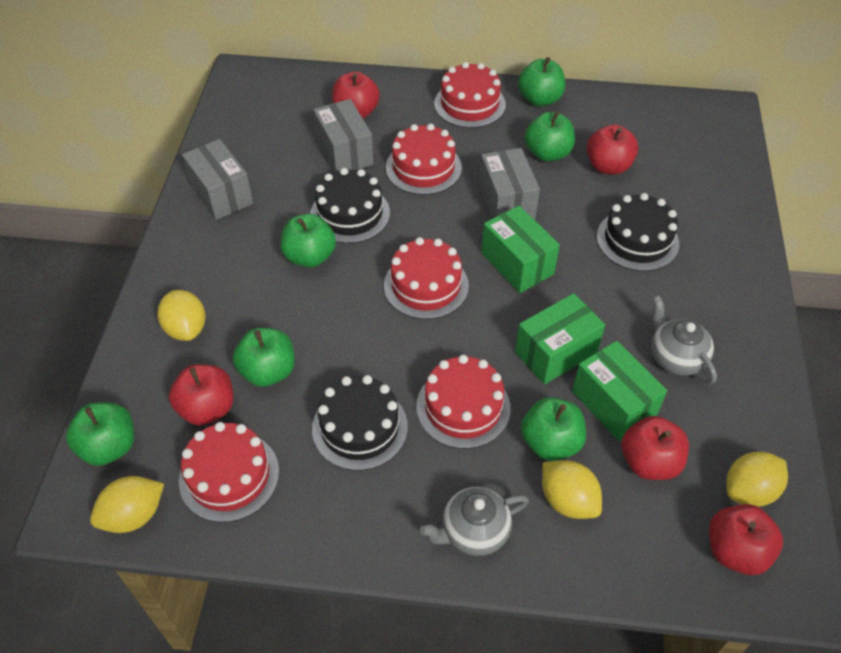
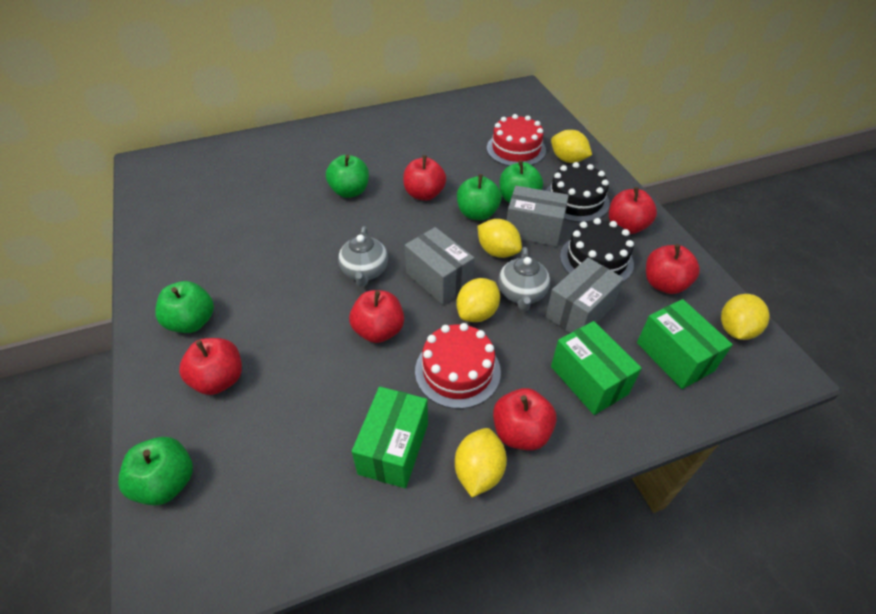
black cake: 3 -> 2
green apple: 6 -> 5
red apple: 5 -> 6
red cake: 5 -> 2
yellow lemon: 4 -> 5

